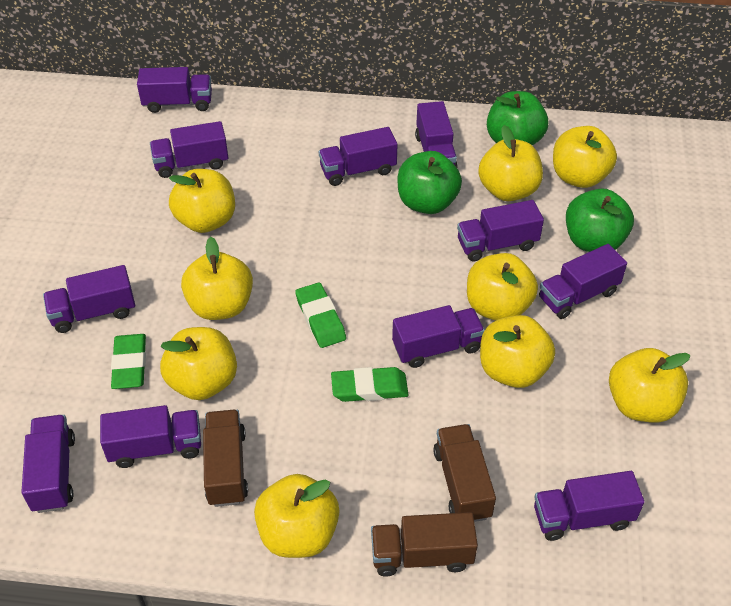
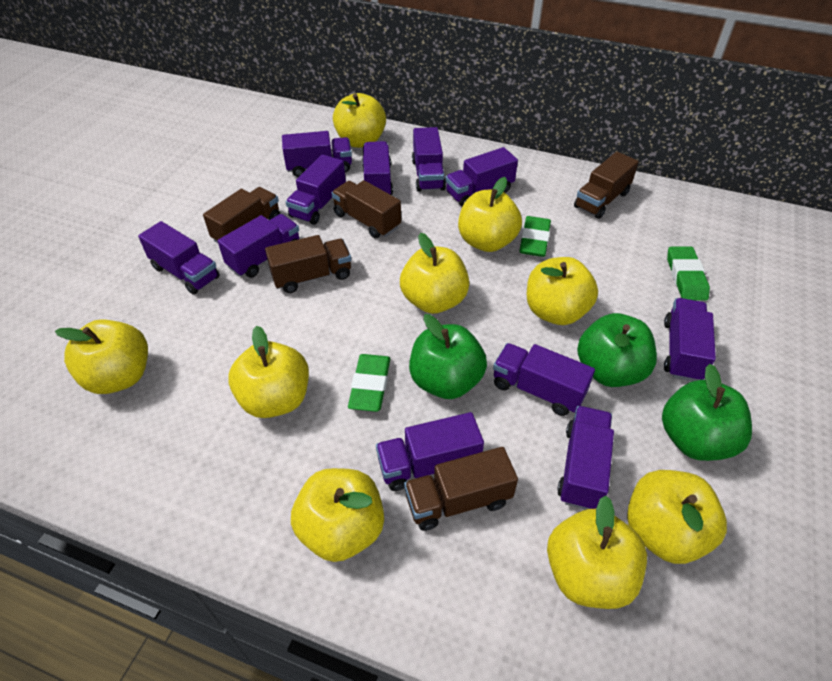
brown truck: 3 -> 5

